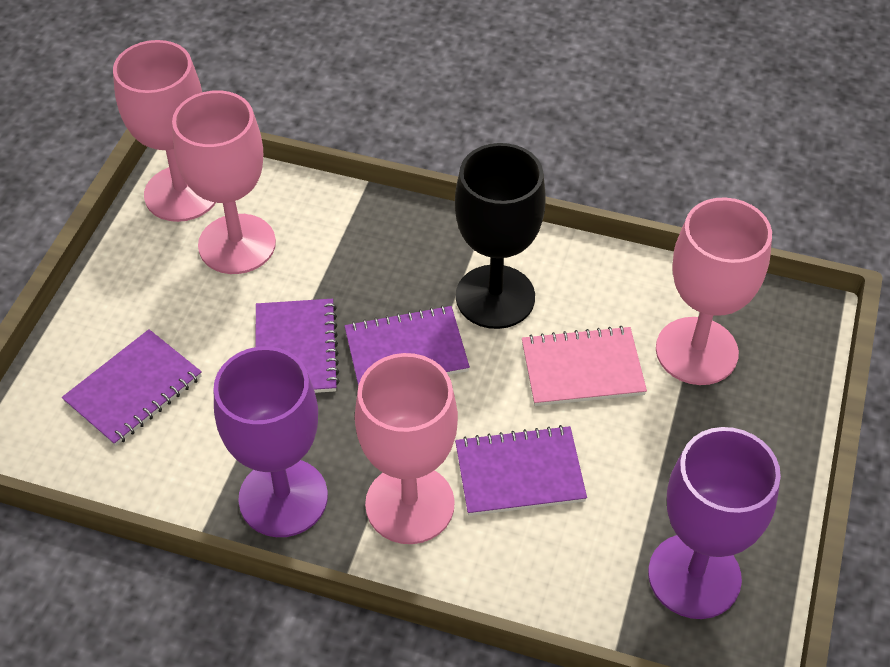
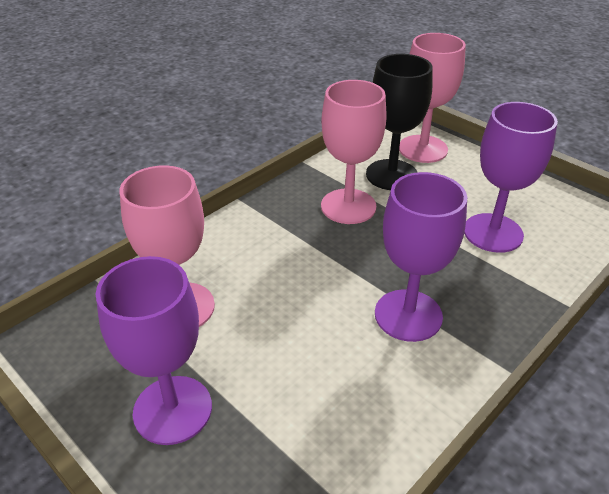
pink goblet: 4 -> 3
pink notebook: 1 -> 0
purple goblet: 2 -> 3
purple notebook: 4 -> 0

